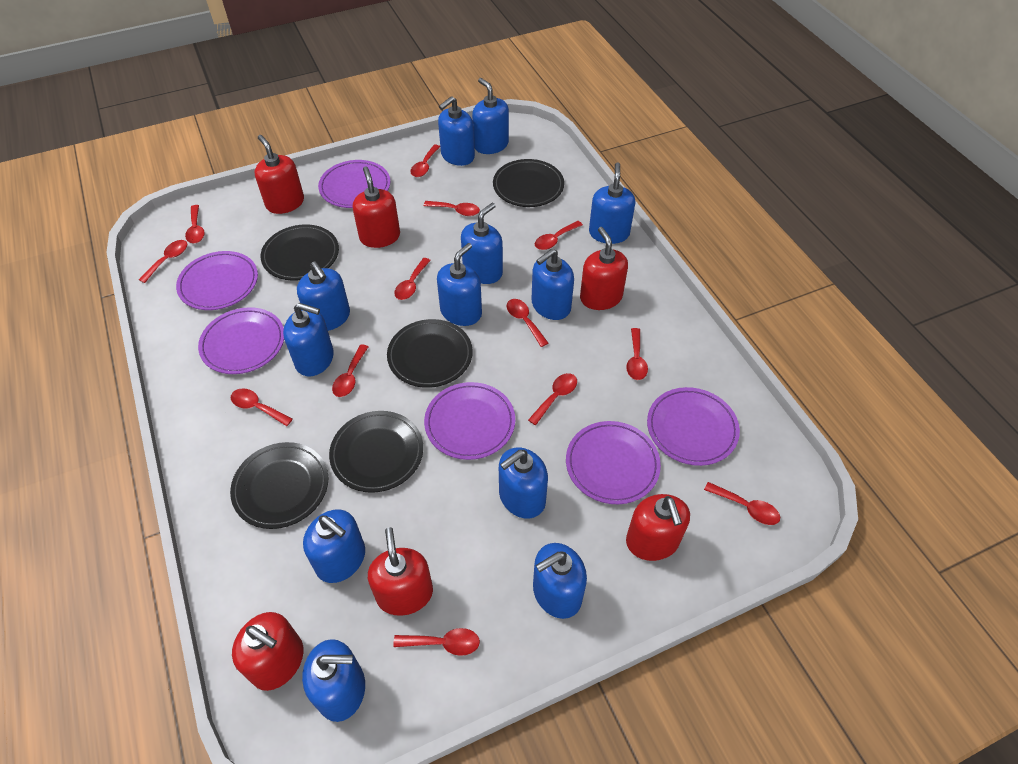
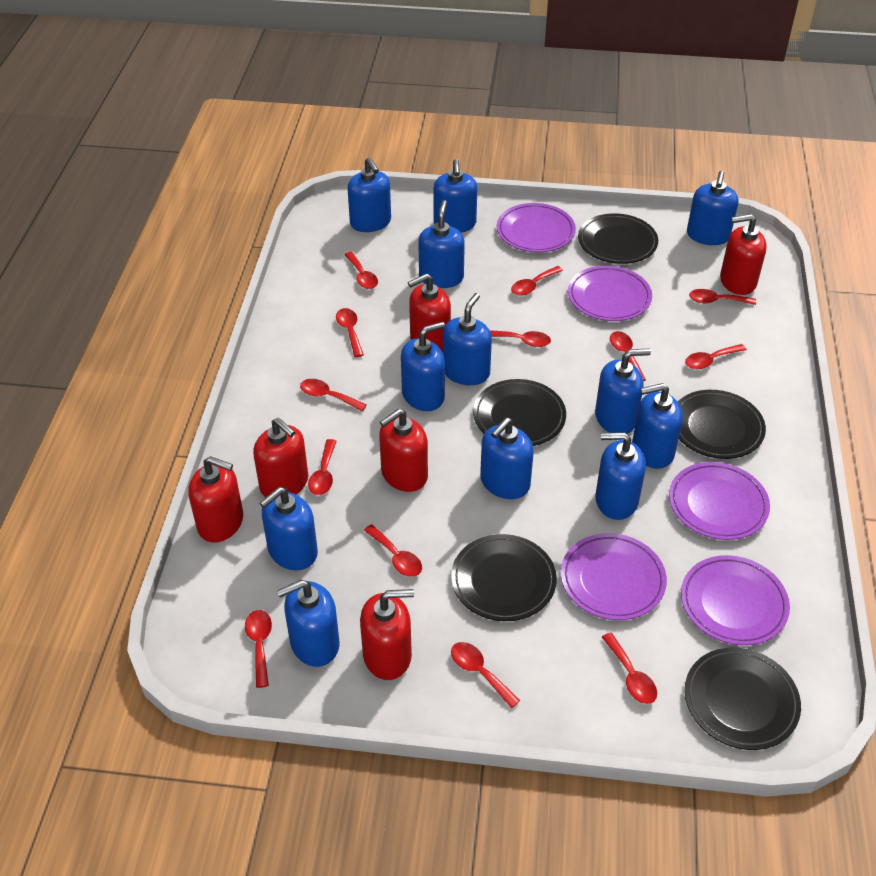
purple plate: 6 -> 5

